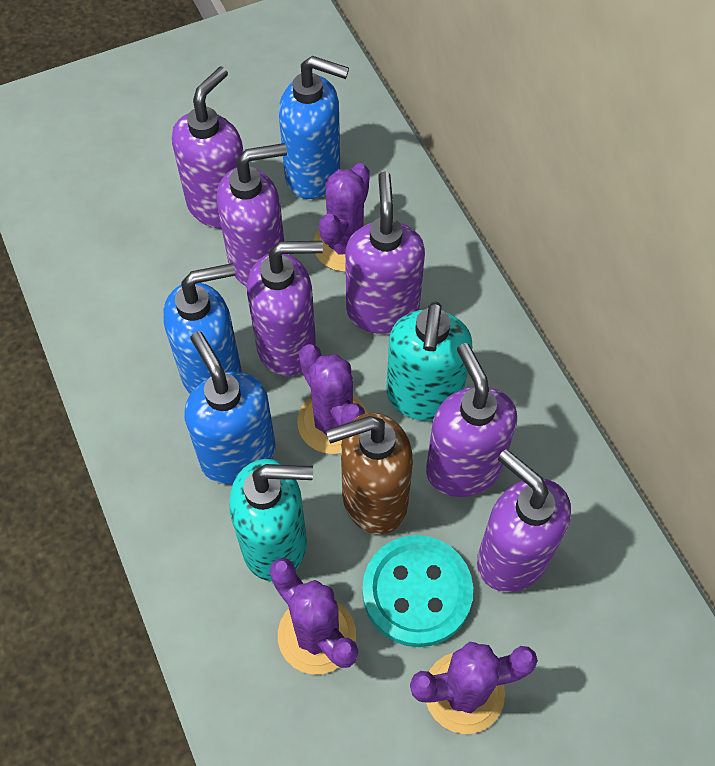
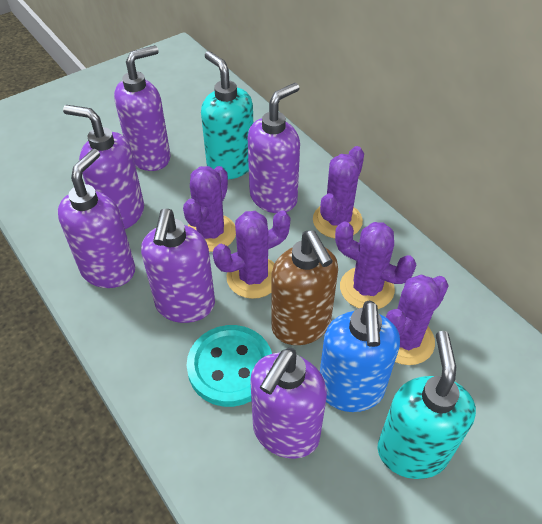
blue soap dispenser: 3 -> 1
purple cactus: 4 -> 5

